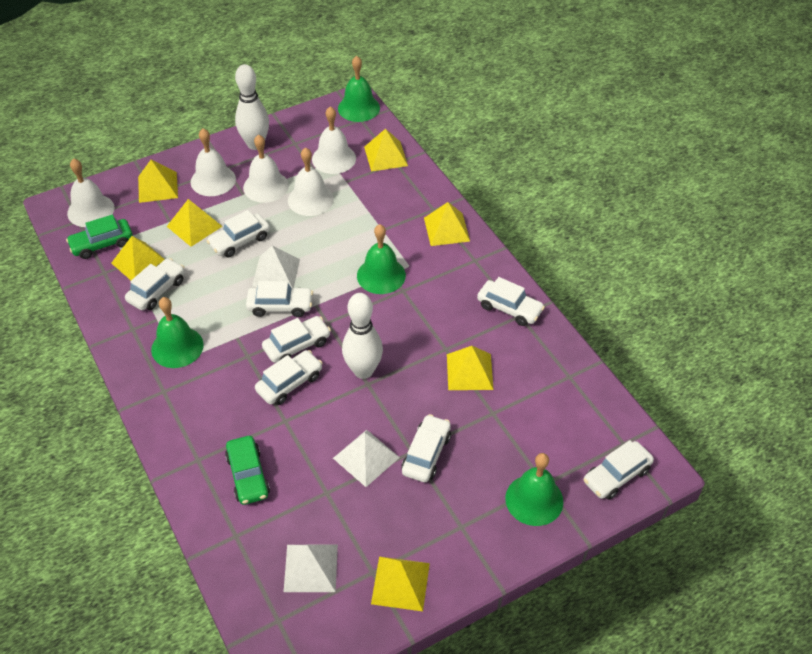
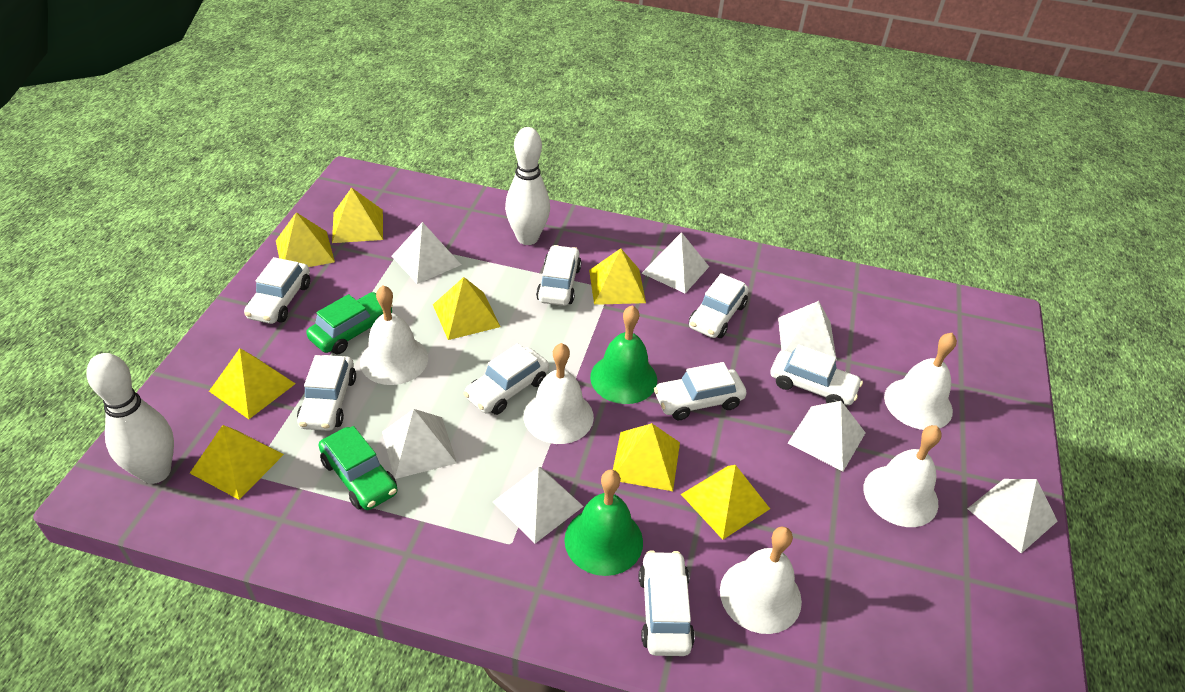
green bell: 4 -> 2
white pyramid: 3 -> 7
yellow pyramid: 7 -> 8

